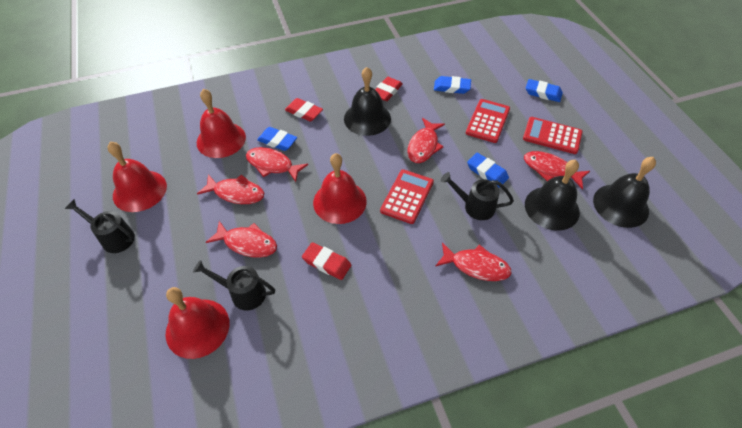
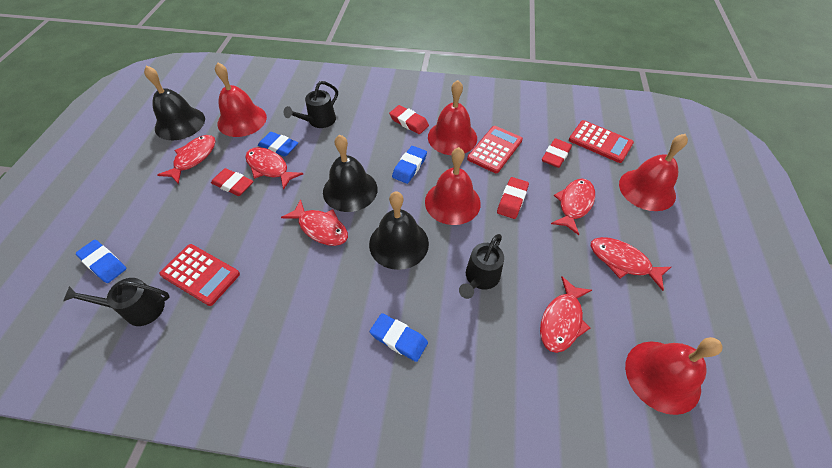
red bell: 4 -> 5
red eraser: 3 -> 4

